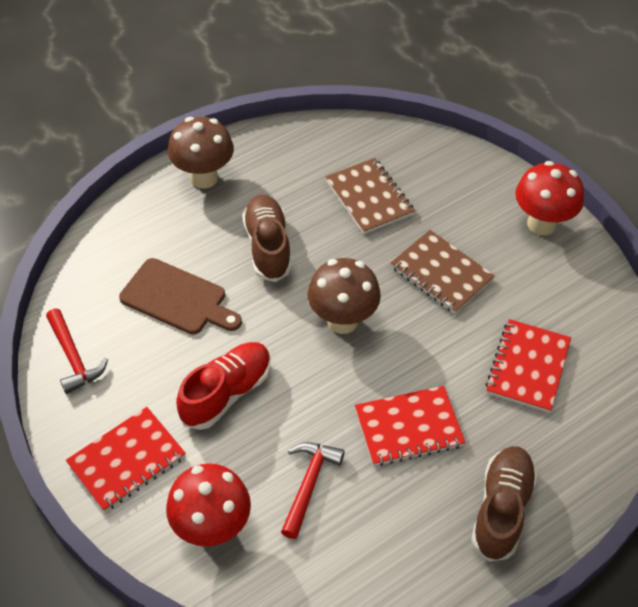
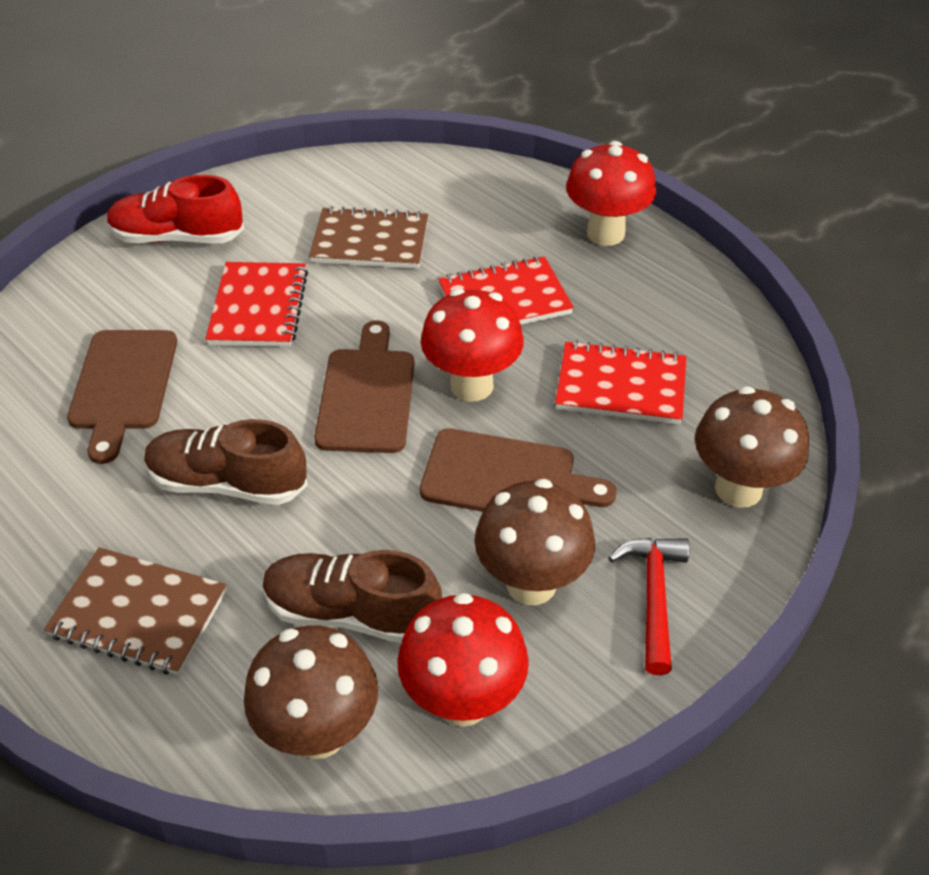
brown cutting board: 1 -> 3
brown mushroom: 2 -> 3
red hammer: 2 -> 1
red mushroom: 2 -> 3

